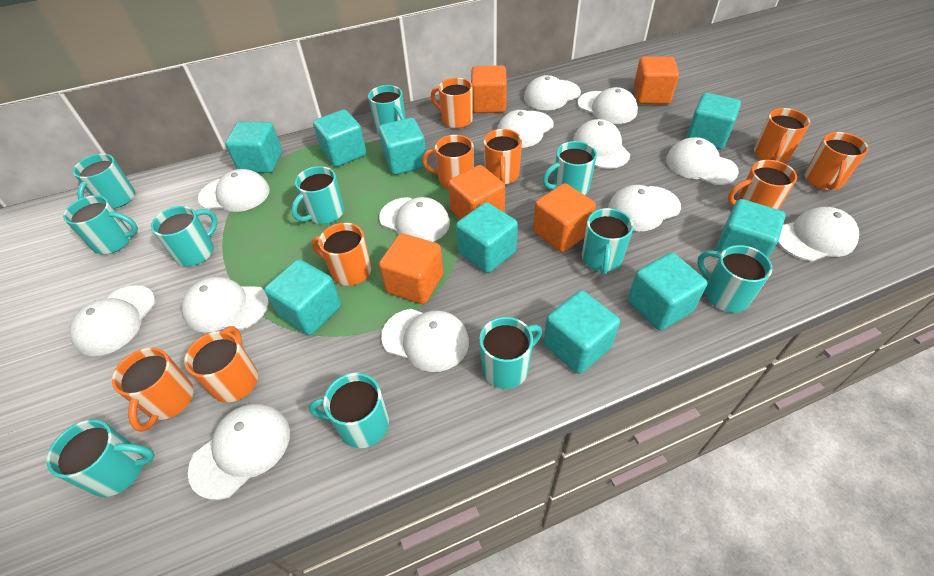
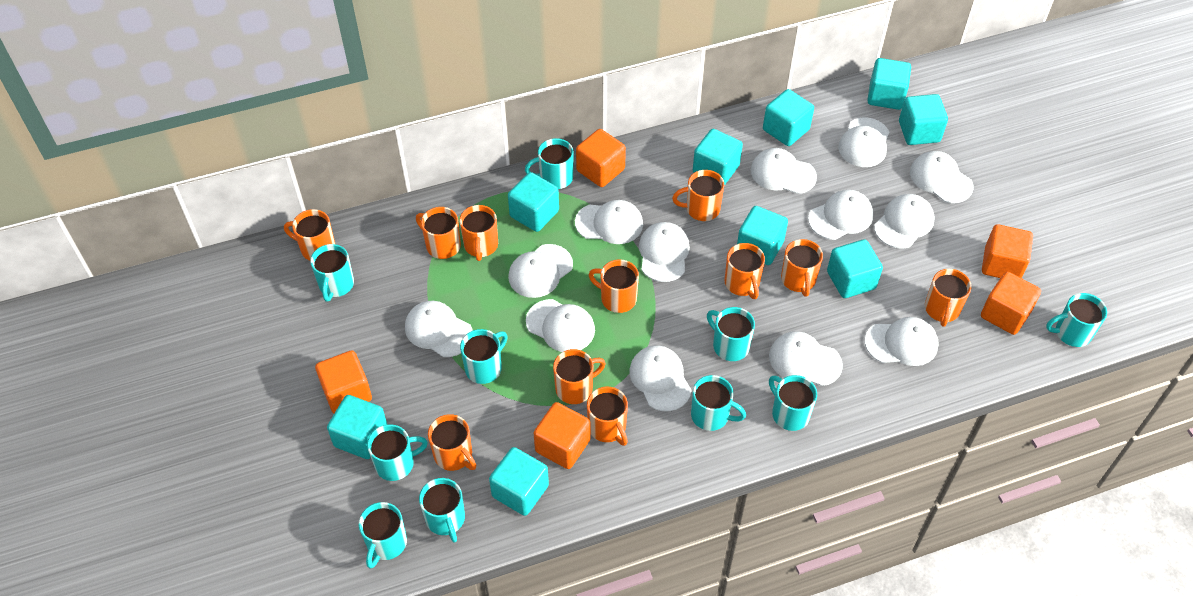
orange mug: 9 -> 11
turquoise mug: 11 -> 10

